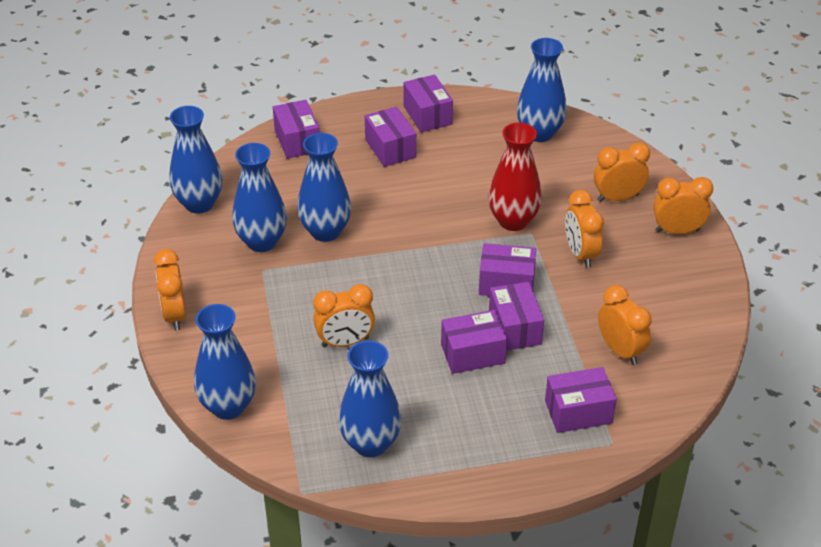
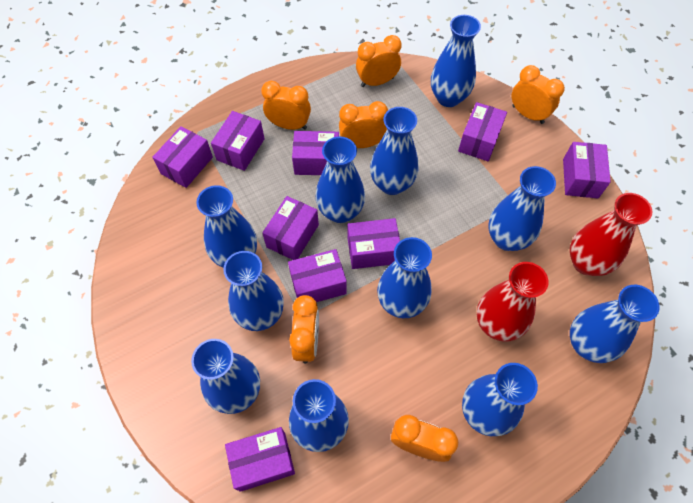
blue vase: 6 -> 11
purple box: 7 -> 9
red vase: 1 -> 2

